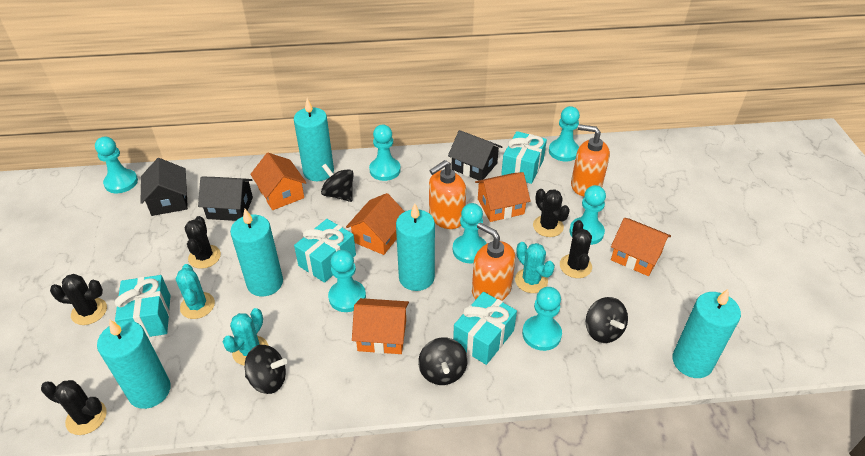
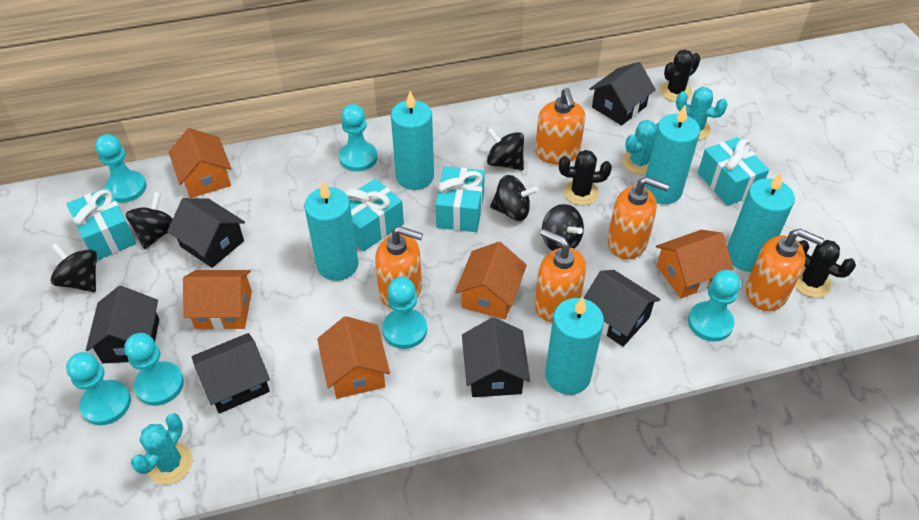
black cactus: 5 -> 3
black house: 3 -> 6
black spinning top: 4 -> 5
orange soap dispenser: 3 -> 5
turquoise pawn: 7 -> 6

